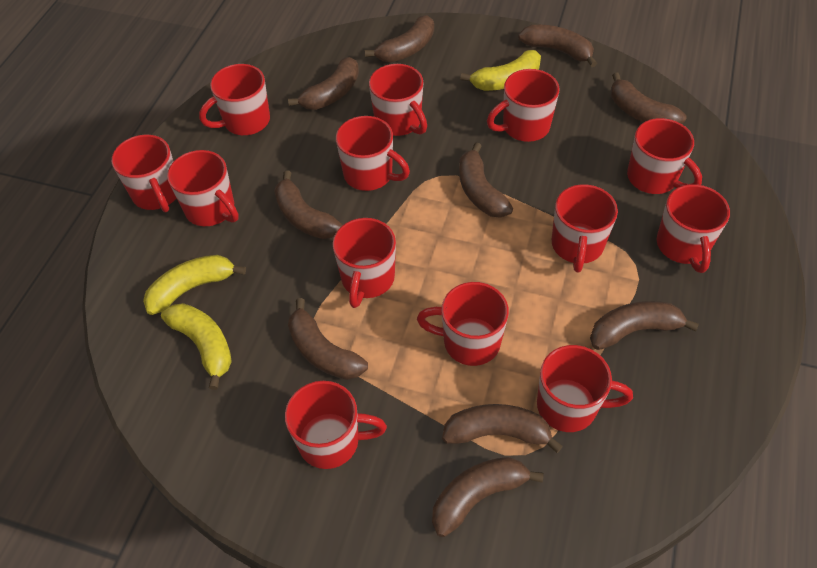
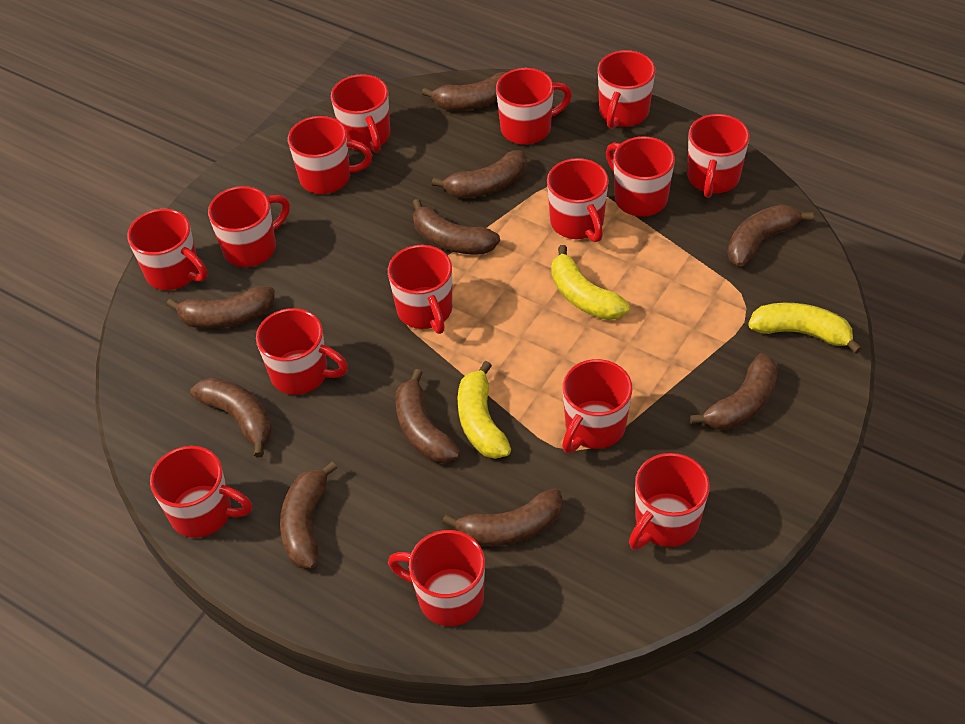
red mug: 13 -> 15

